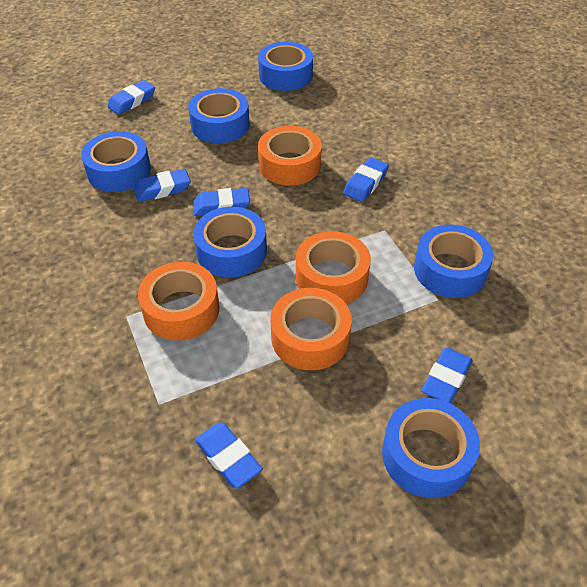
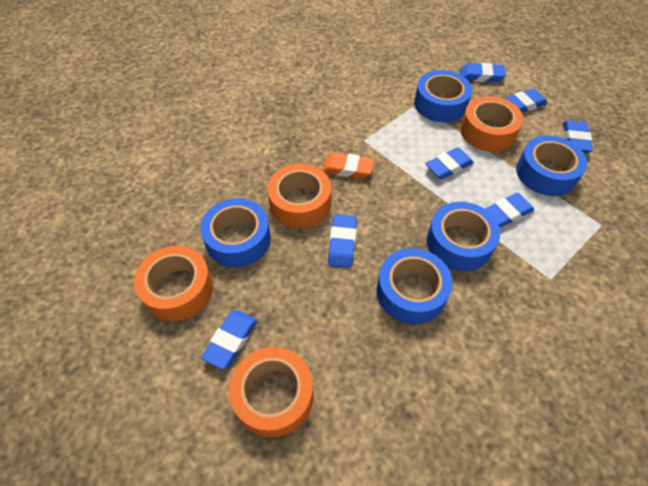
blue eraser: 6 -> 7
blue tape: 6 -> 5
orange eraser: 0 -> 1

